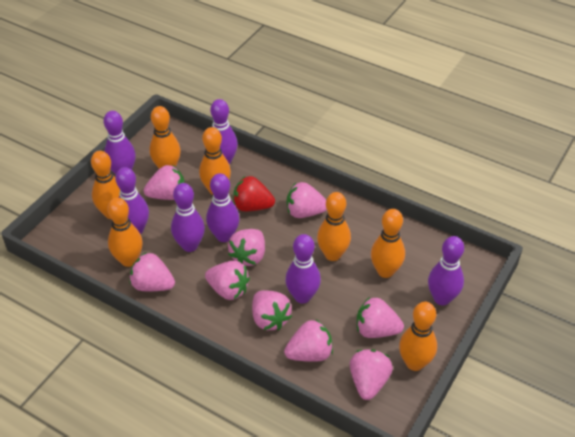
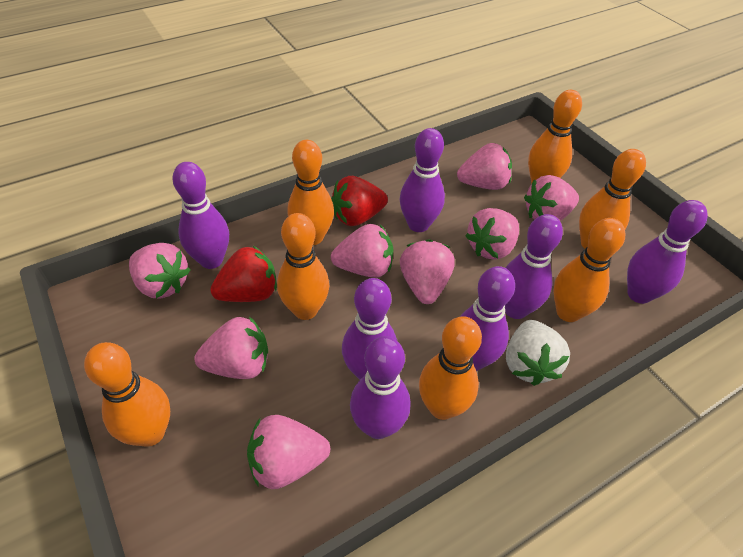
pink strawberry: 9 -> 8
red strawberry: 1 -> 2
white strawberry: 0 -> 1

